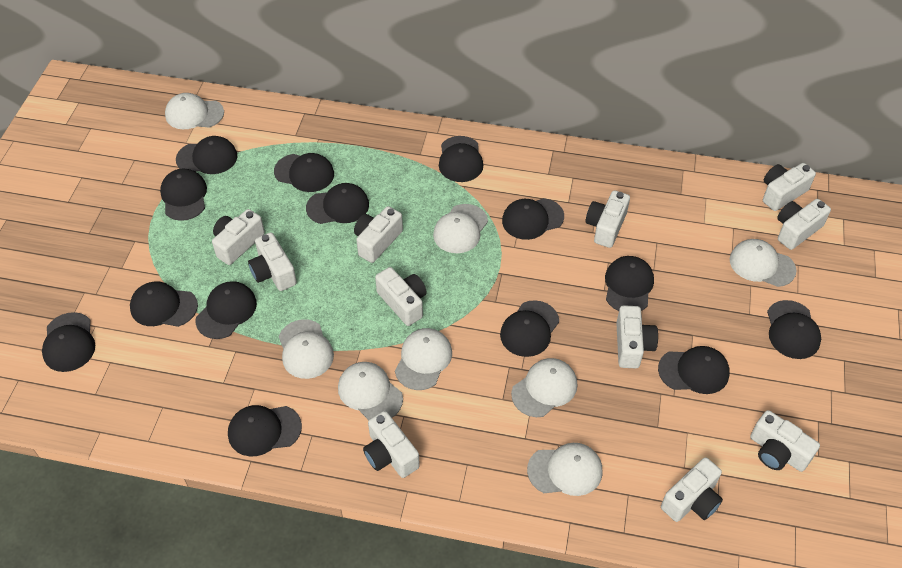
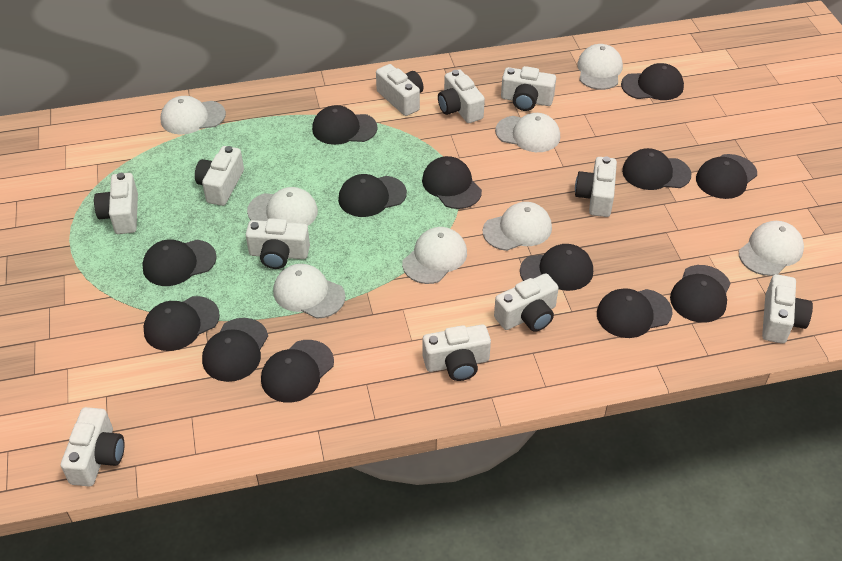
black cap: 14 -> 13

